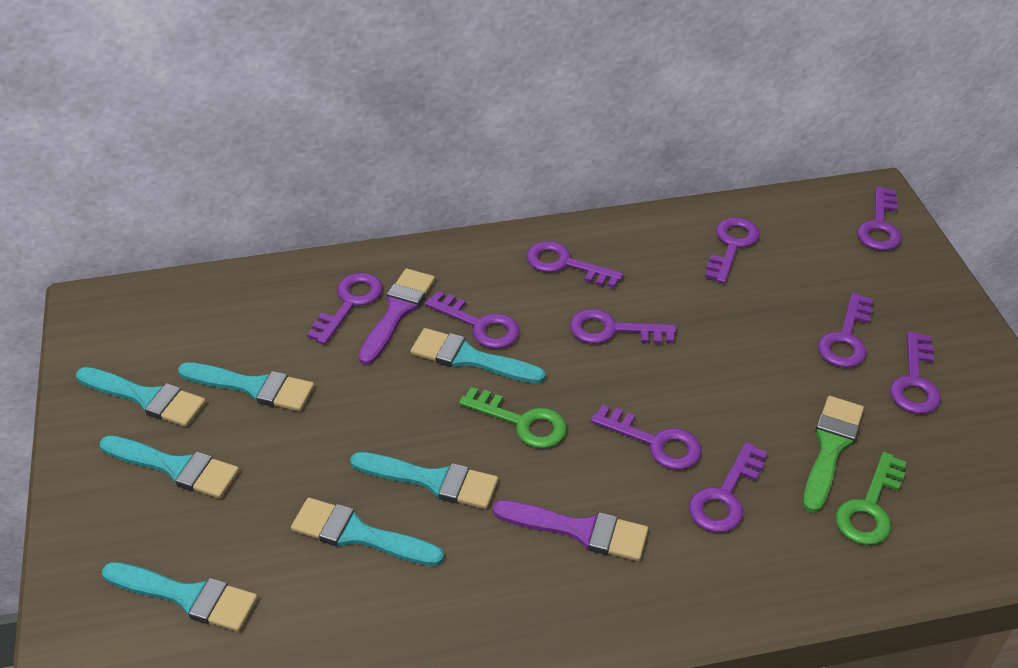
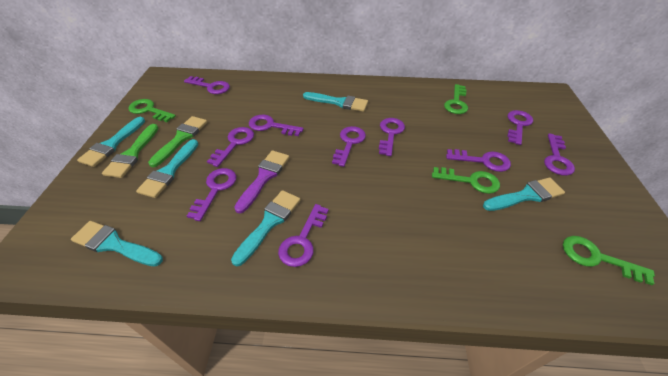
green brush: 1 -> 2
green key: 2 -> 4
purple brush: 2 -> 1
turquoise brush: 7 -> 6

